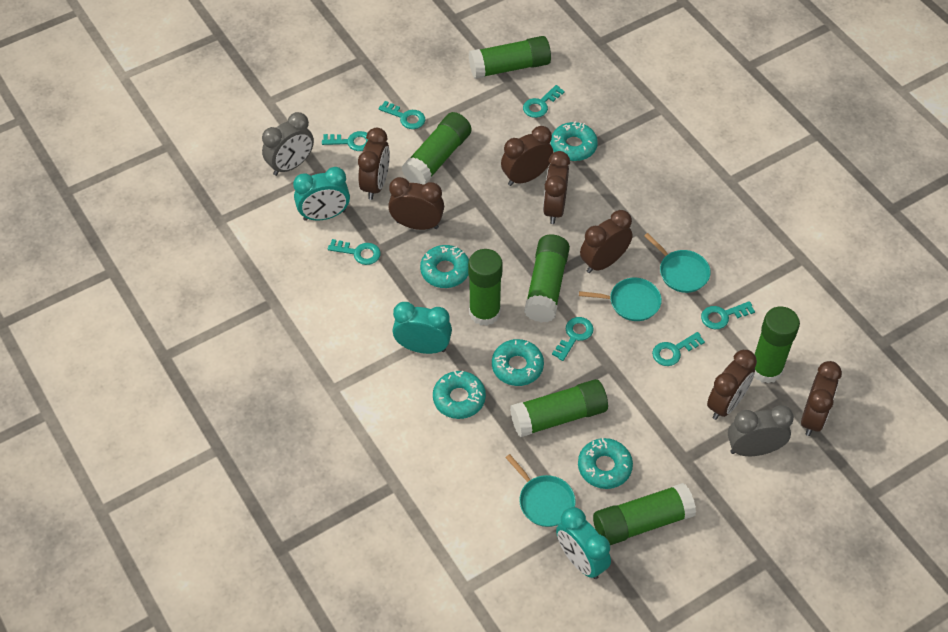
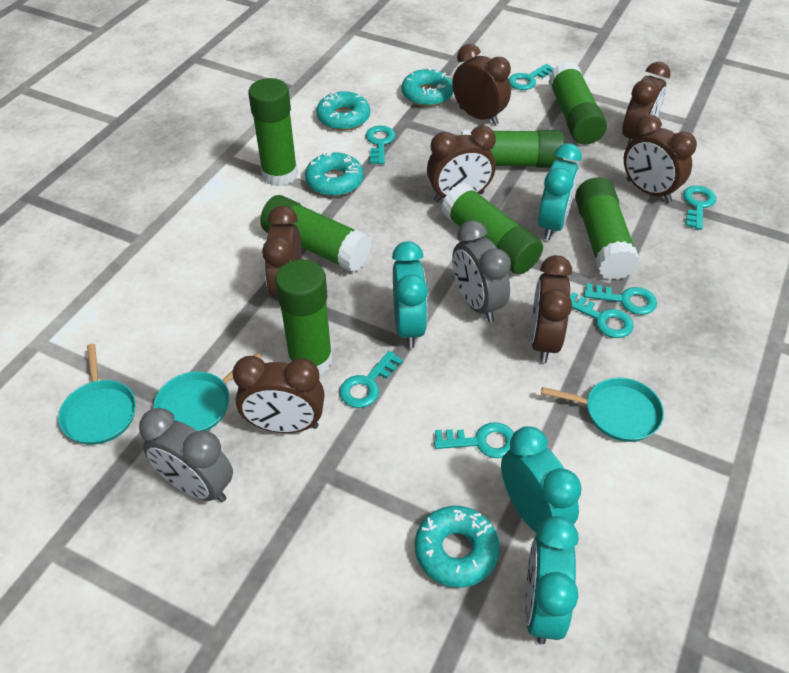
turquoise clock: 3 -> 4
turquoise donut: 5 -> 4

